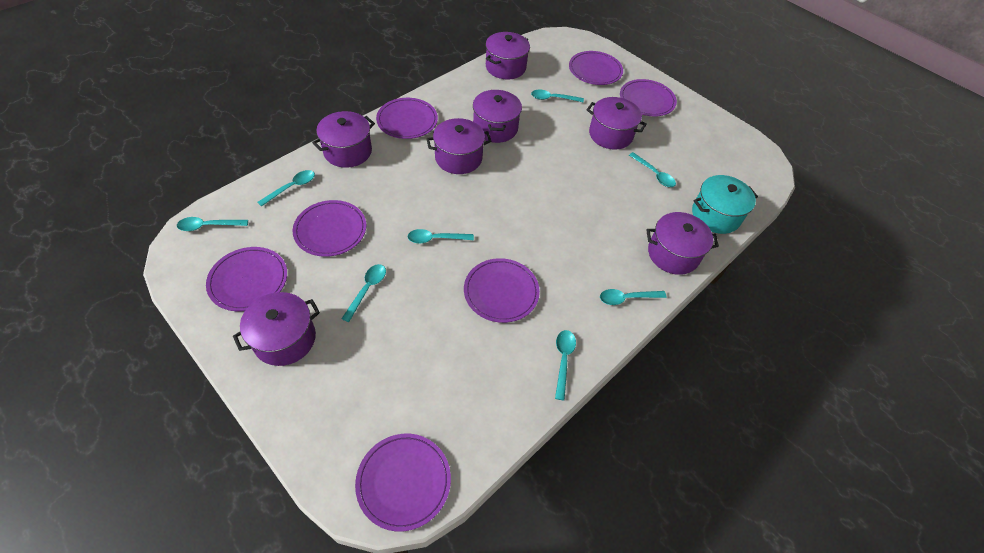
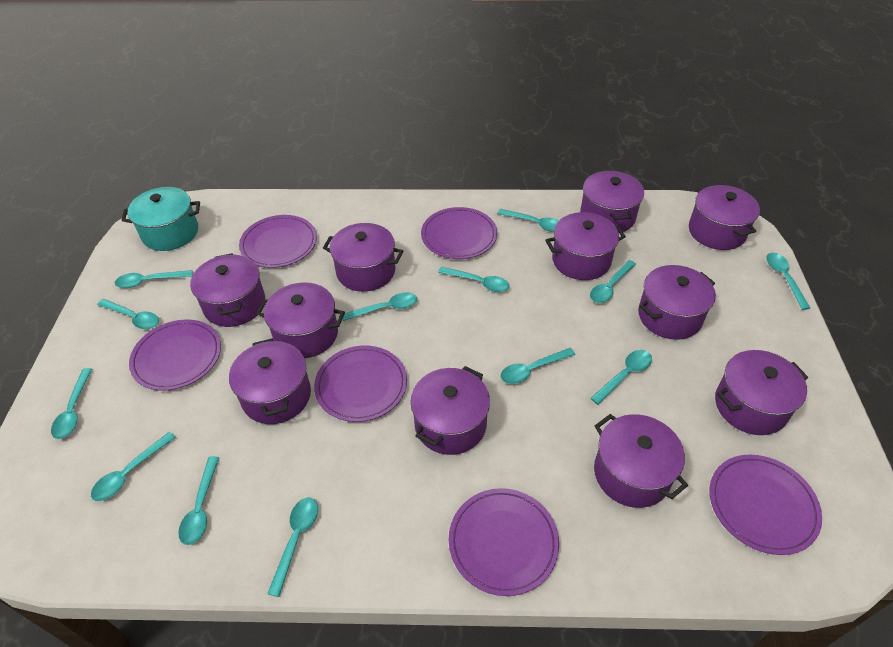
purple plate: 7 -> 6
purple pot: 7 -> 11
turquoise spoon: 8 -> 13

